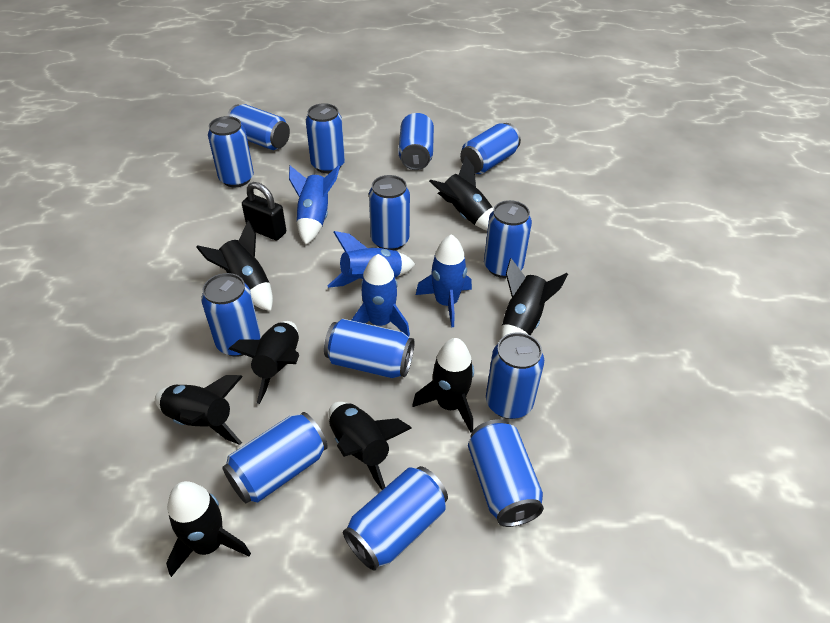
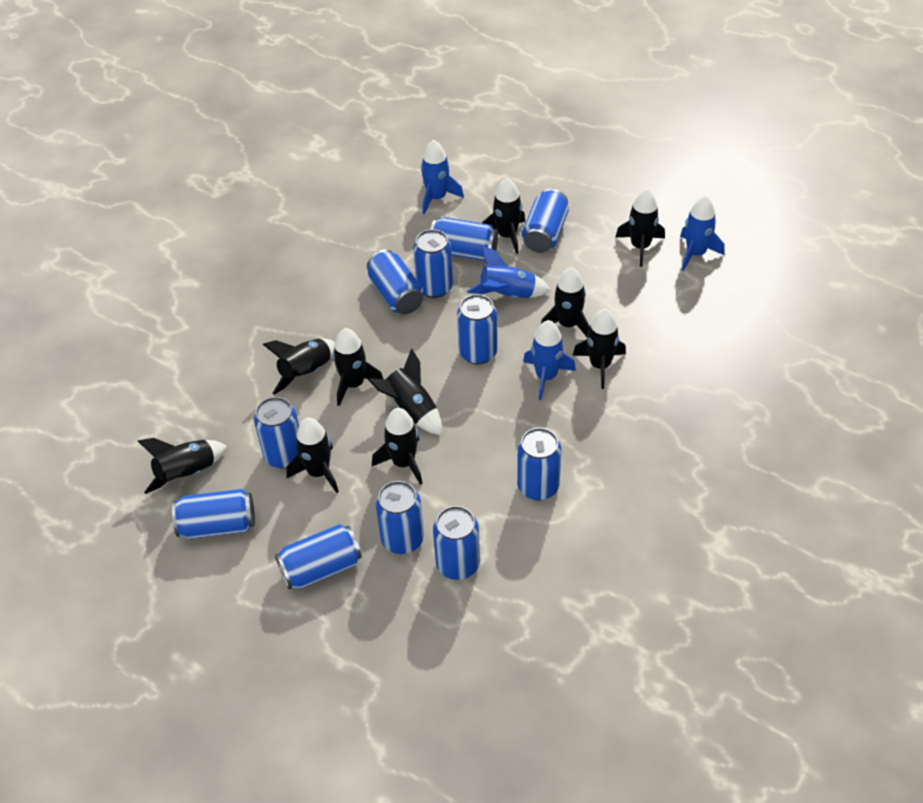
black padlock: 1 -> 0
black rocket: 8 -> 10
blue can: 13 -> 11

